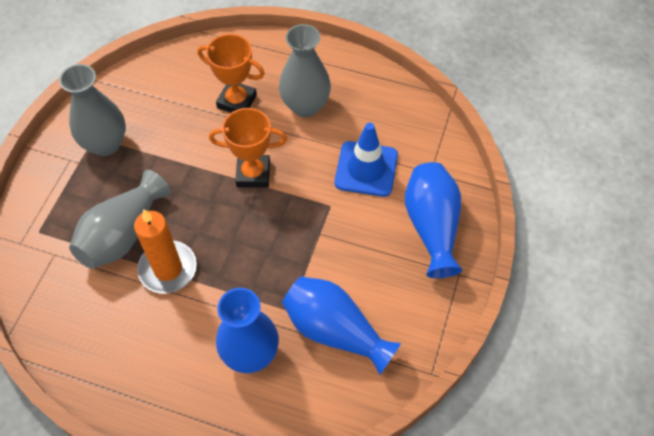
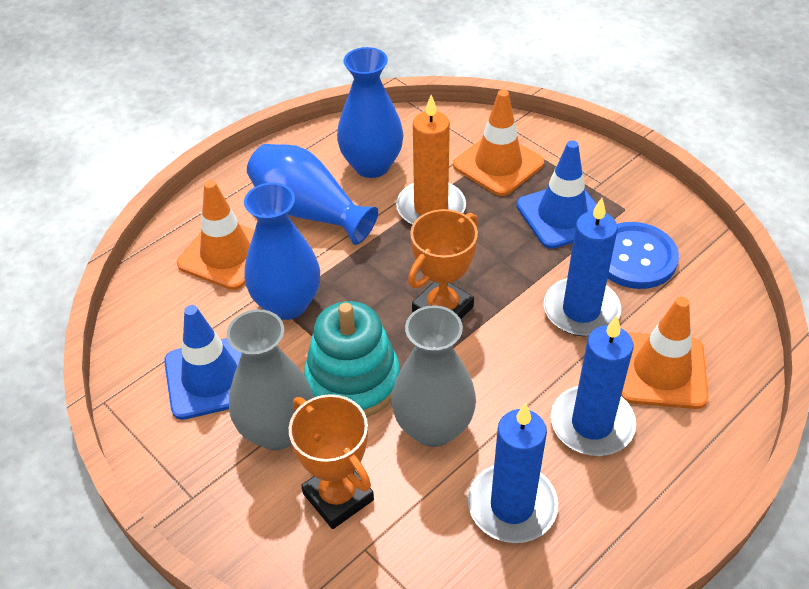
blue button: 0 -> 1
blue candle: 0 -> 3
blue traffic cone: 1 -> 2
grey vase: 3 -> 2
orange traffic cone: 0 -> 3
turquoise stacking toy: 0 -> 1

